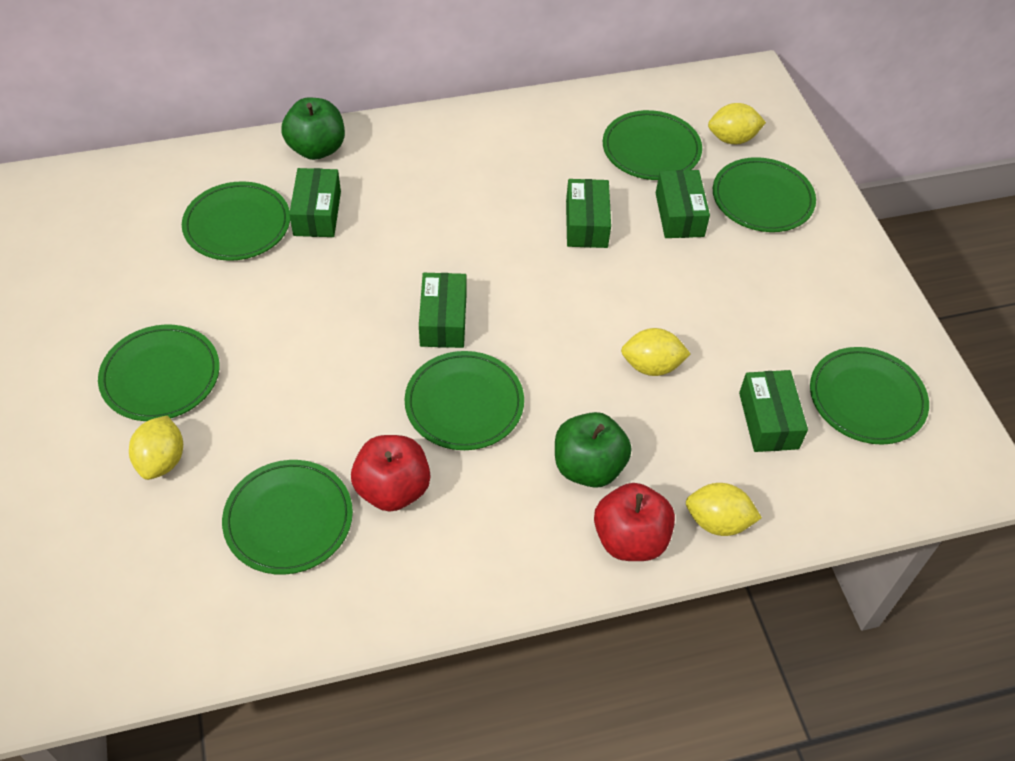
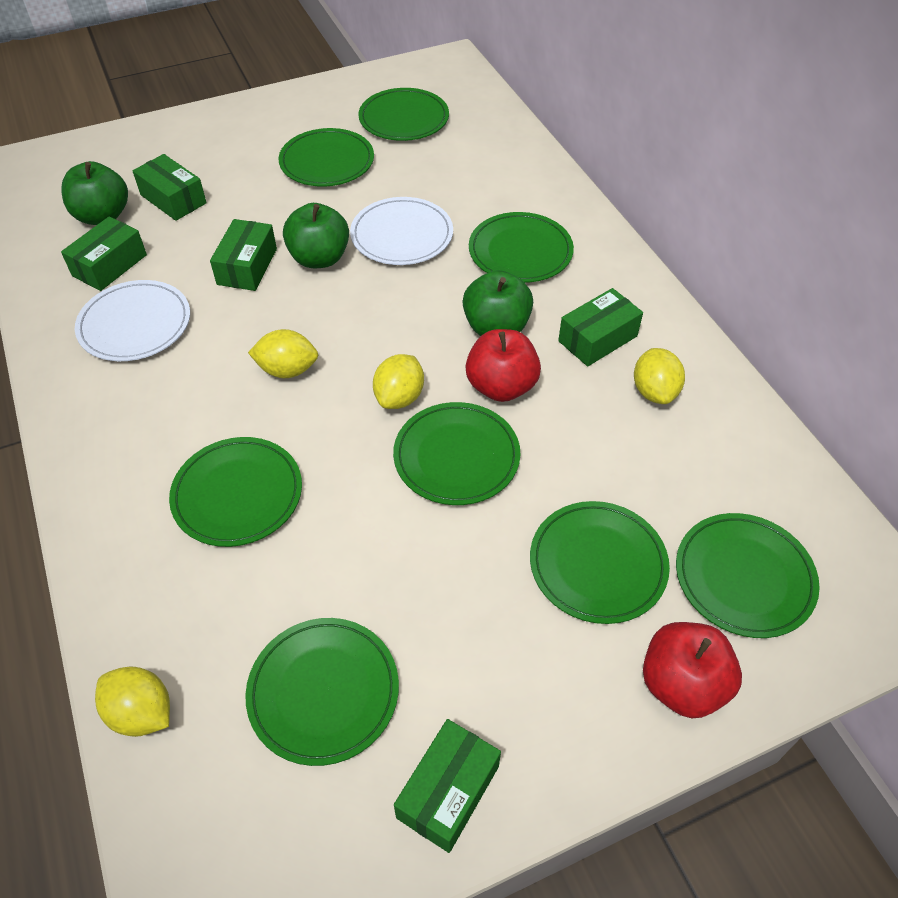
green apple: 2 -> 3
green plate: 7 -> 8
white plate: 0 -> 2

